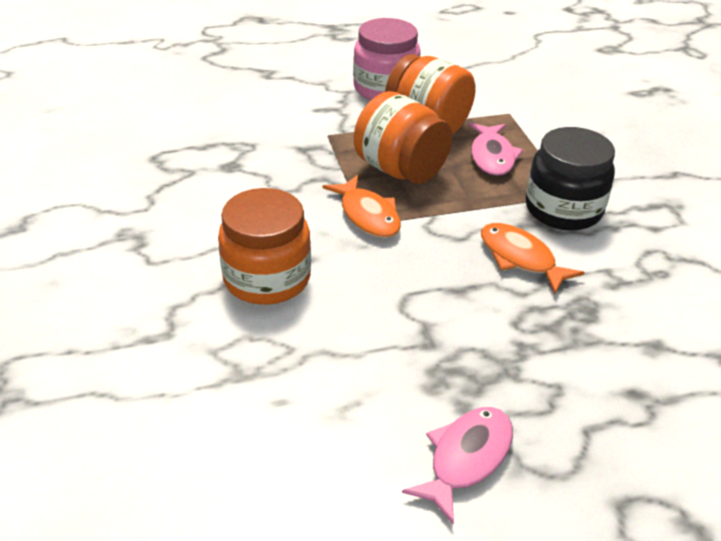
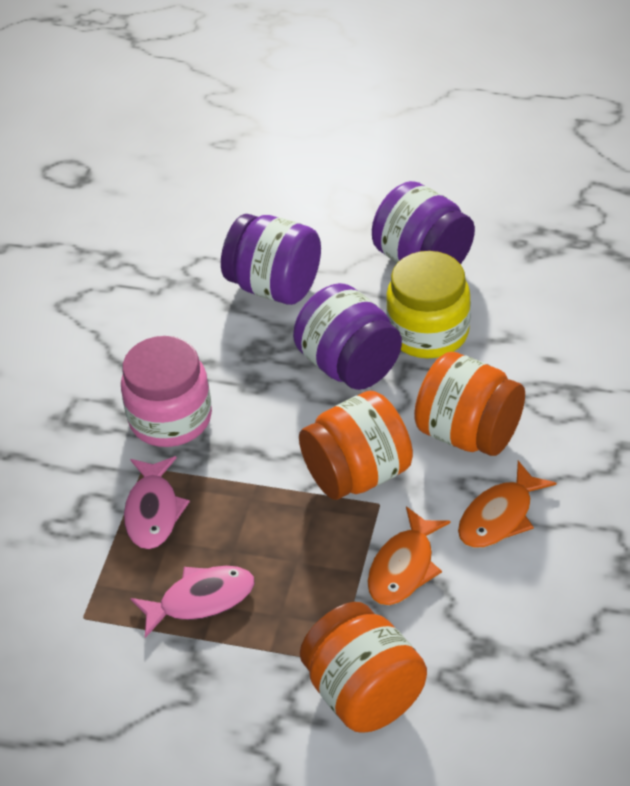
black jar: 1 -> 0
purple jar: 0 -> 3
yellow jar: 0 -> 1

